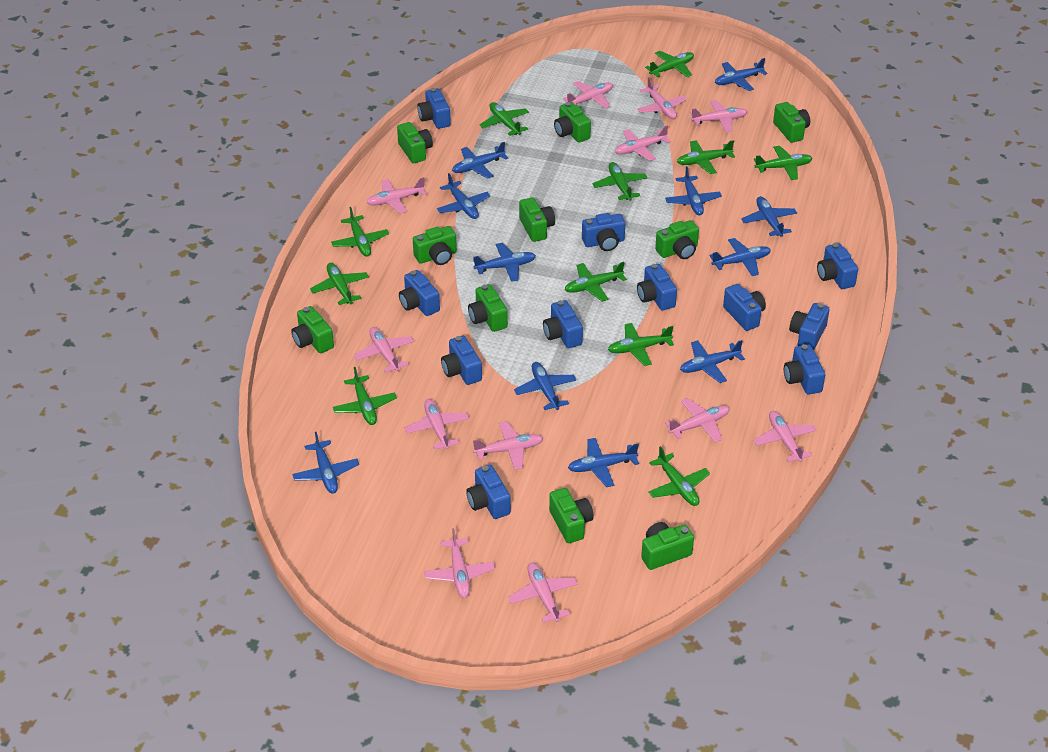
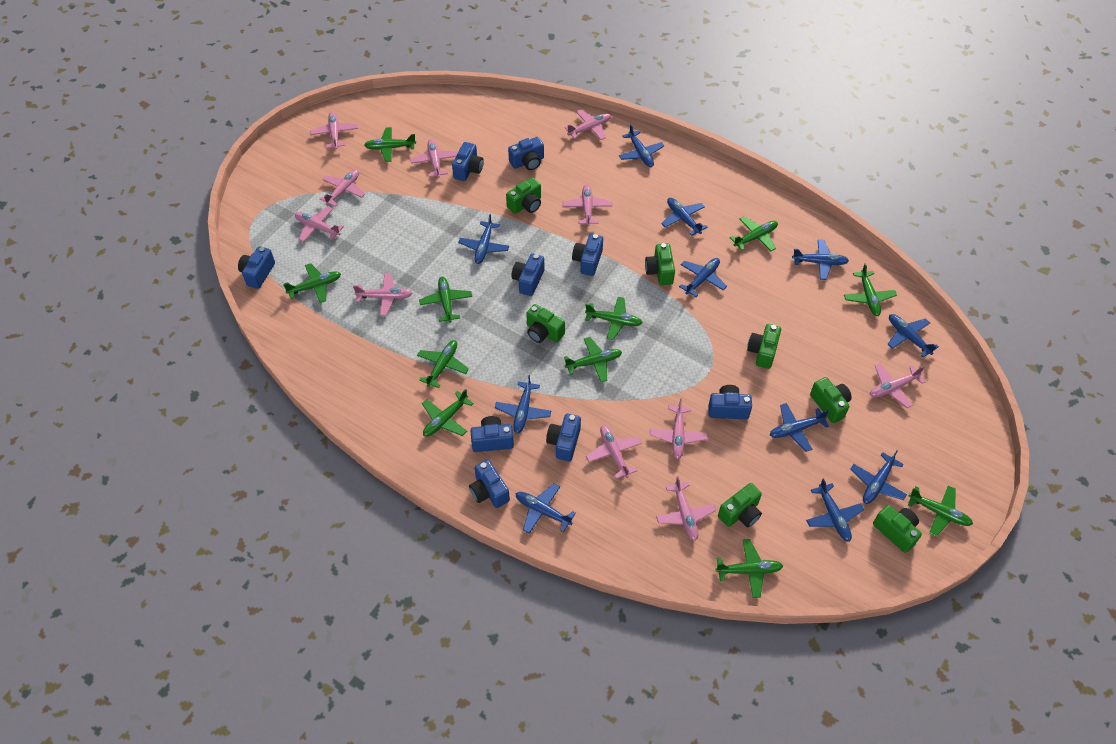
blue camera: 11 -> 9
green camera: 10 -> 7
pink plane: 12 -> 11

